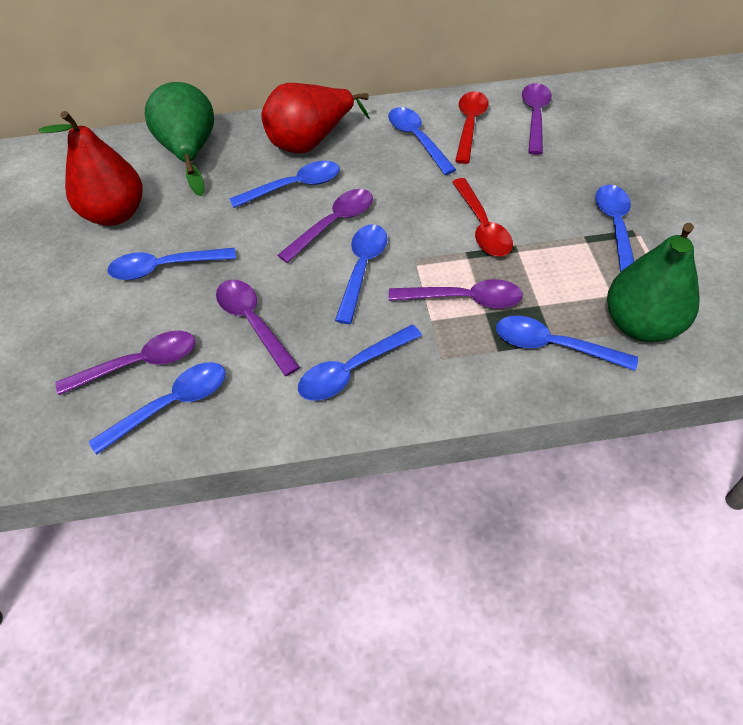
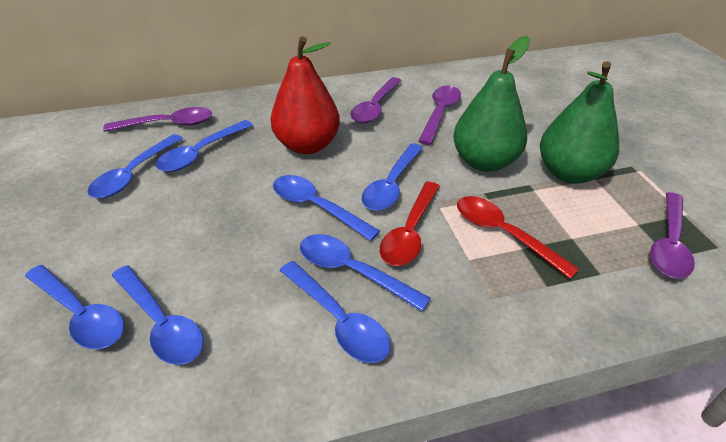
purple spoon: 5 -> 4
red pear: 2 -> 1

